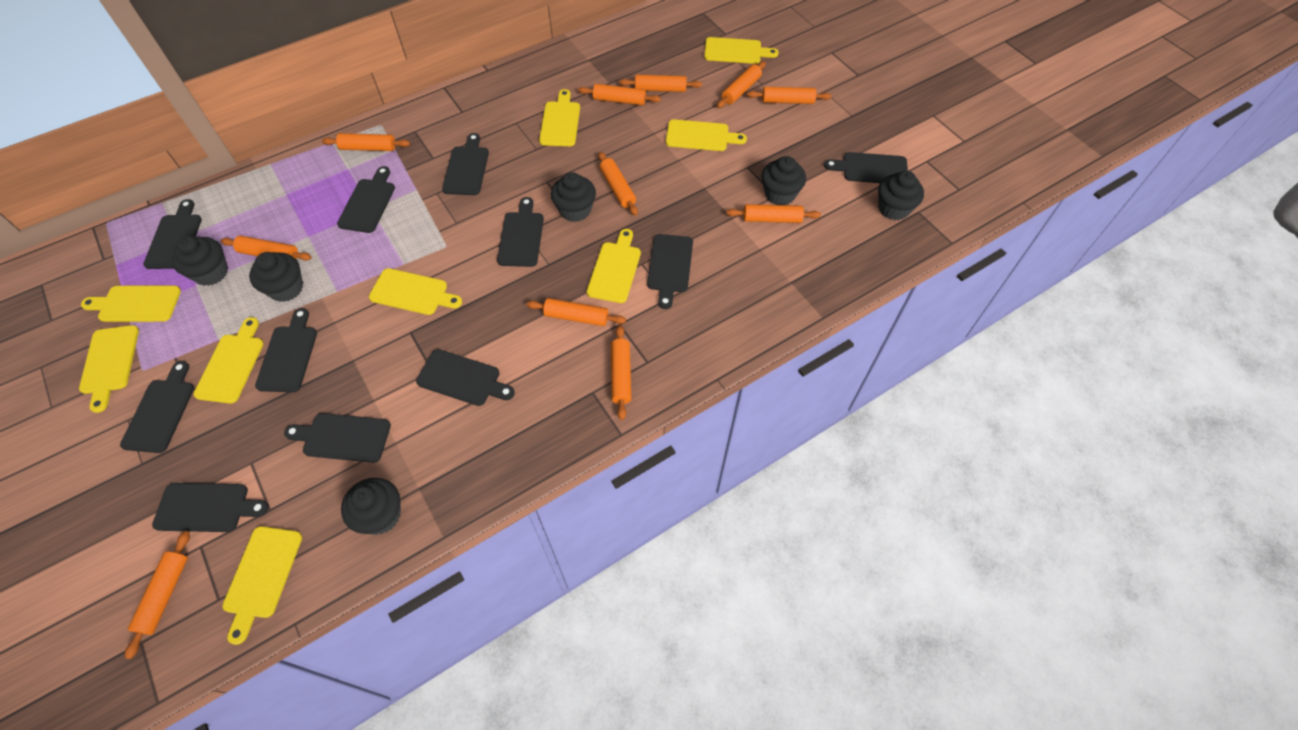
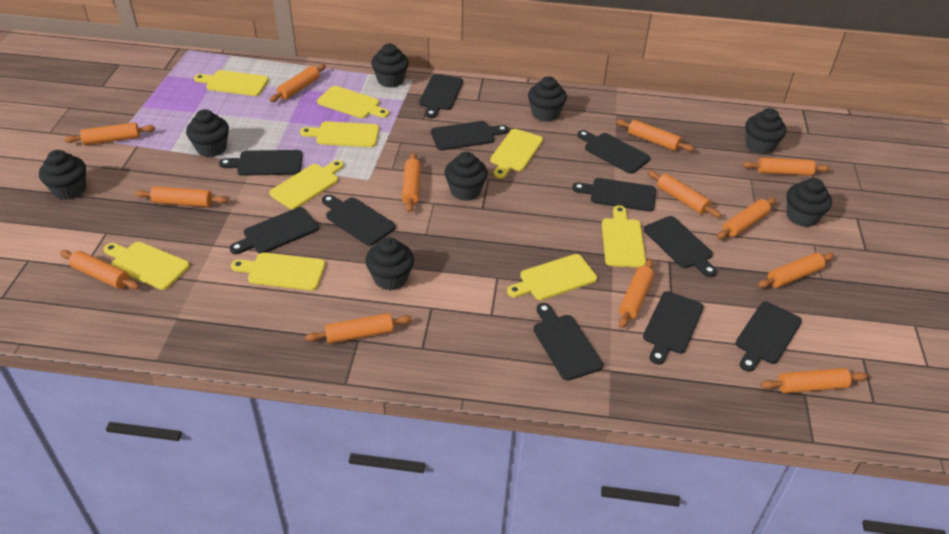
black cupcake: 6 -> 8
orange rolling pin: 11 -> 13

